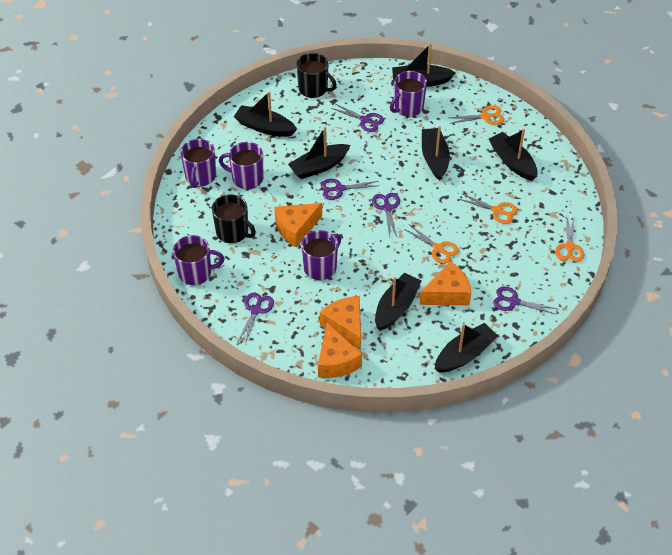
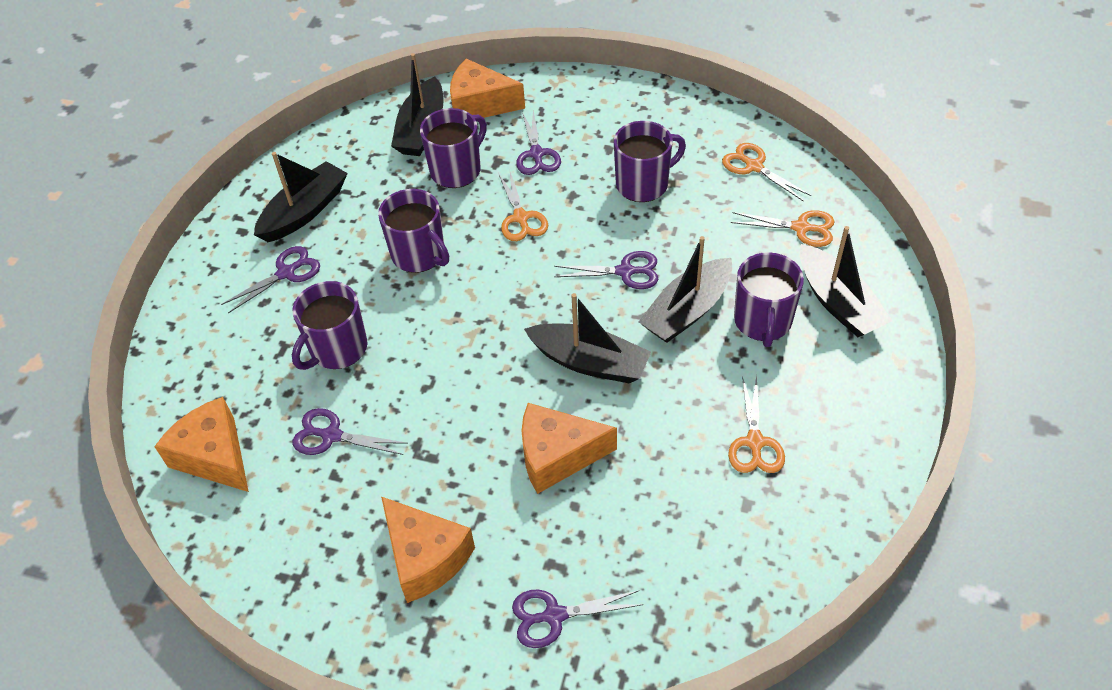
black boat: 7 -> 5
black mug: 2 -> 0

